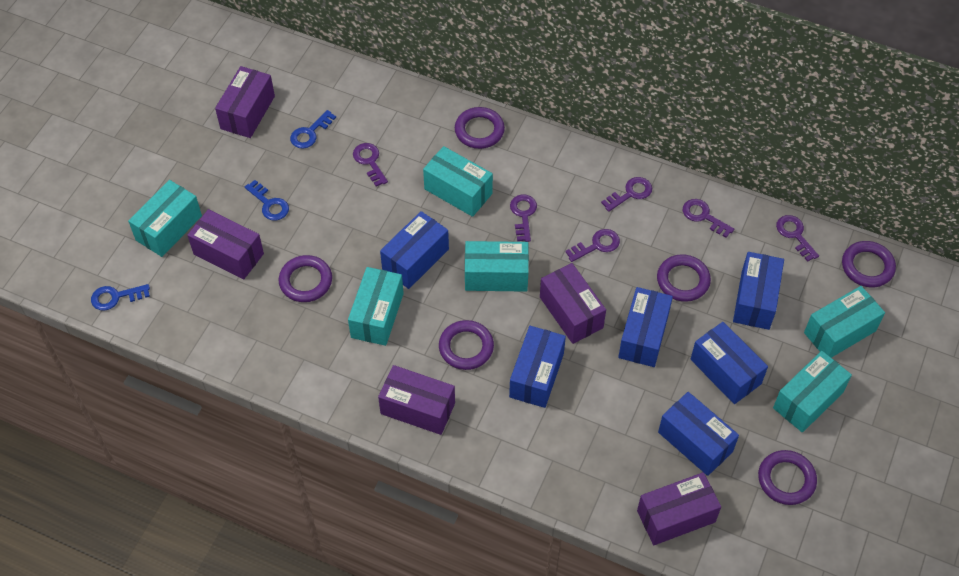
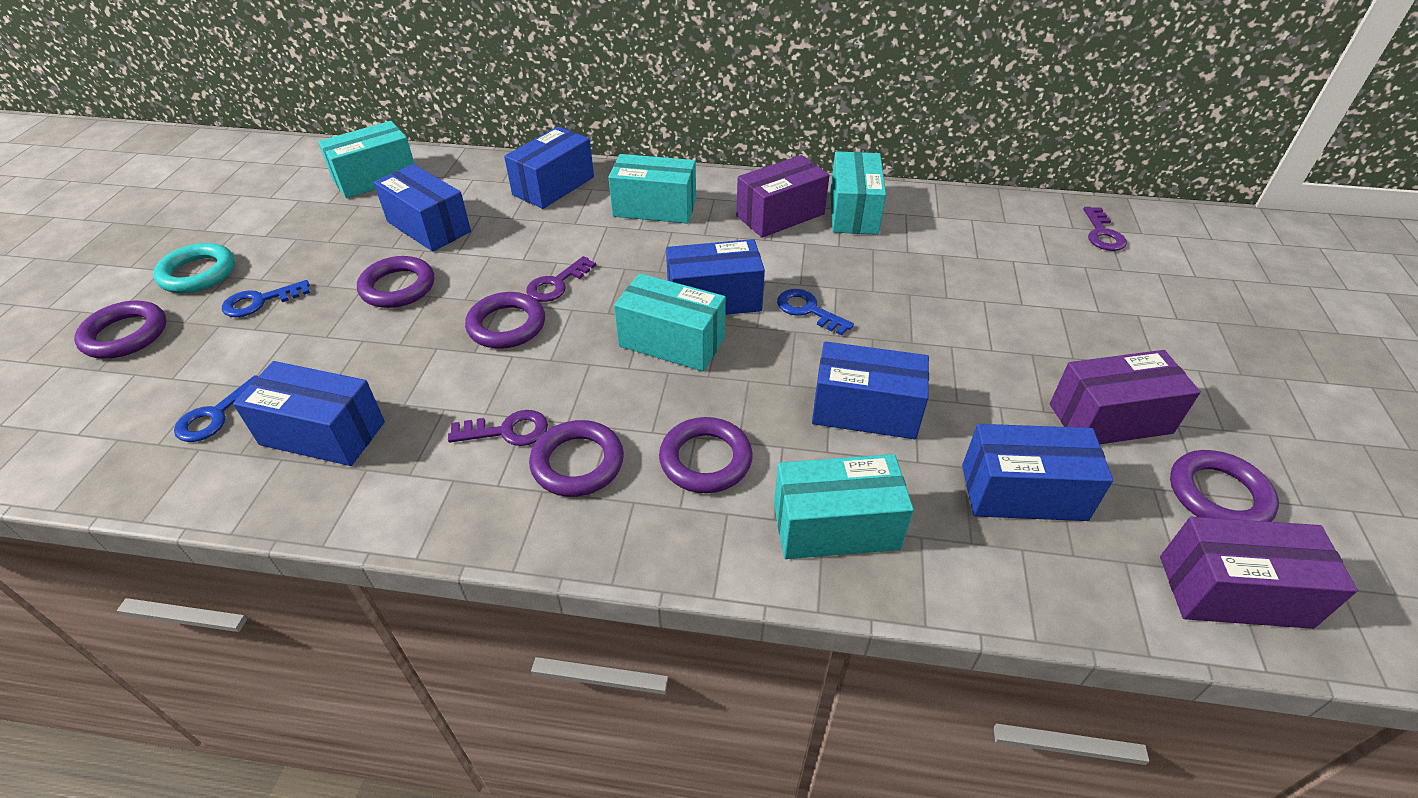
purple box: 5 -> 3
purple key: 6 -> 3
turquoise box: 6 -> 5
turquoise ring: 0 -> 1

